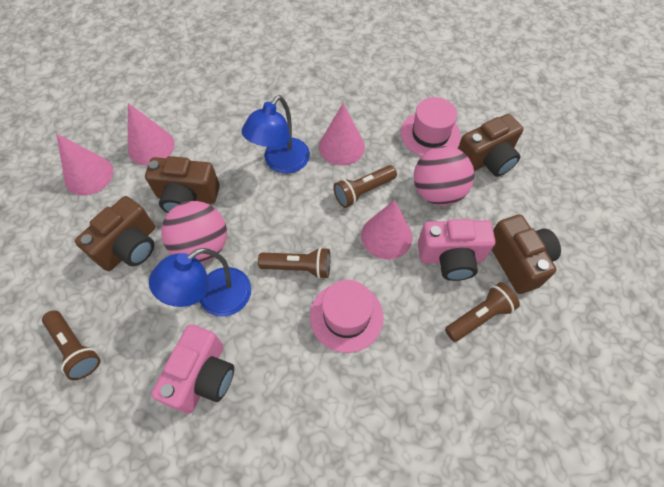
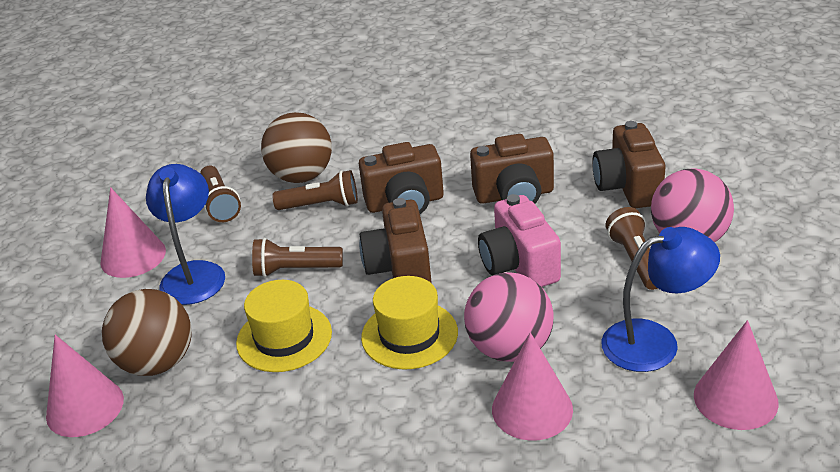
brown ball: 0 -> 2
pink camera: 2 -> 1
pink hat: 2 -> 0
yellow hat: 0 -> 2

